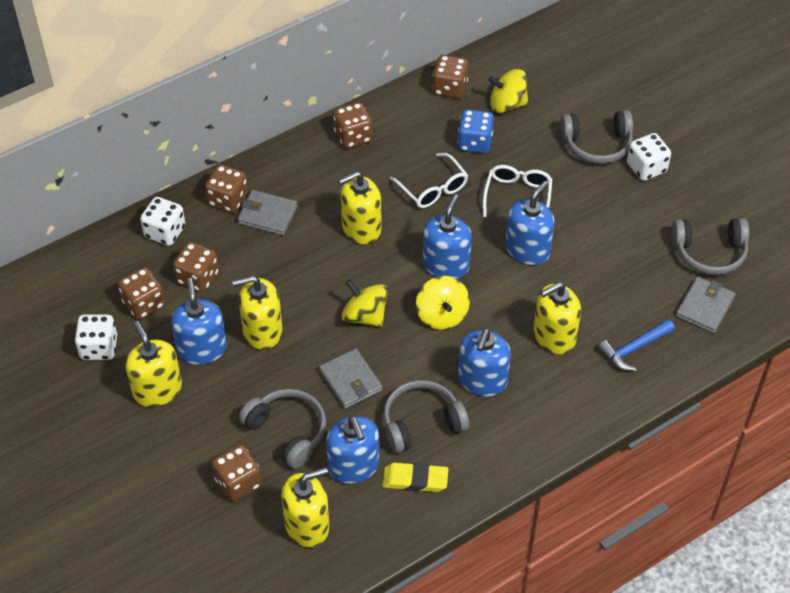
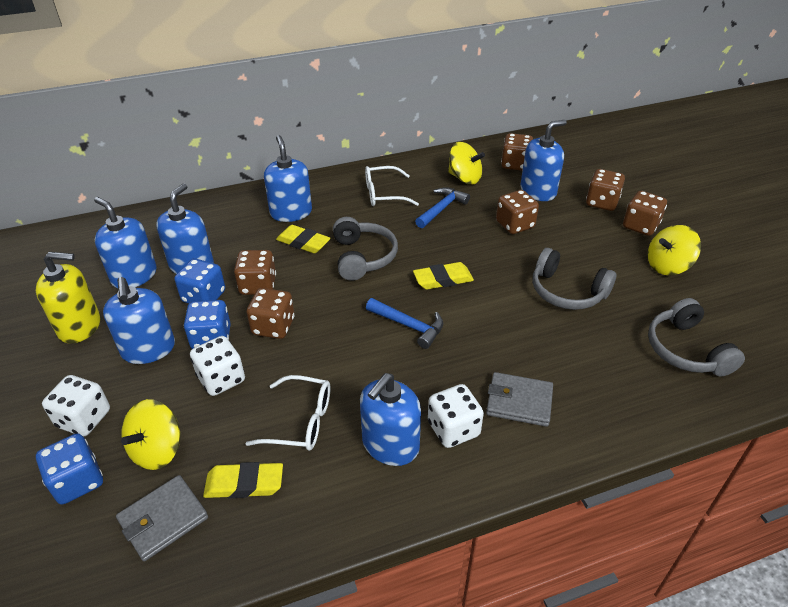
blue dice: 1 -> 3
blue hammer: 1 -> 2
blue soap dispenser: 5 -> 6
grey headphones: 4 -> 3
grey wallet: 3 -> 2
yellow eraser: 1 -> 3
yellow soap dispenser: 5 -> 1

